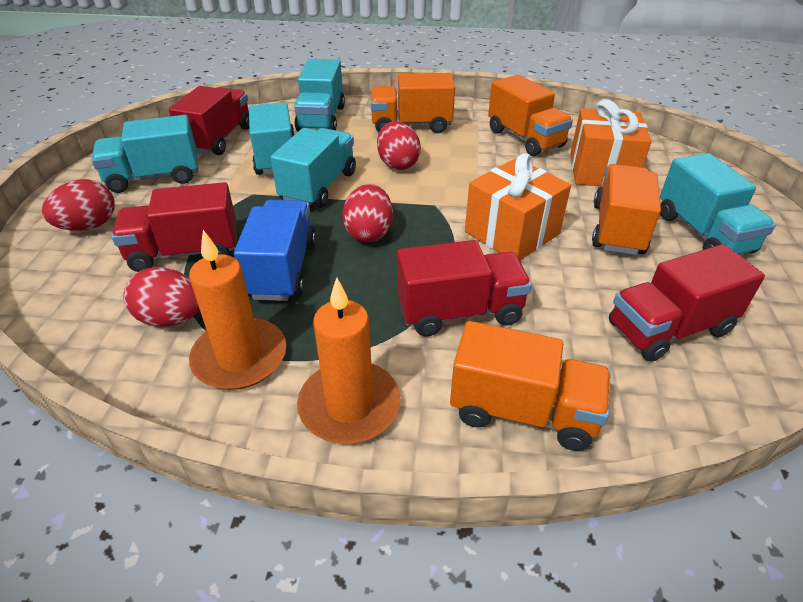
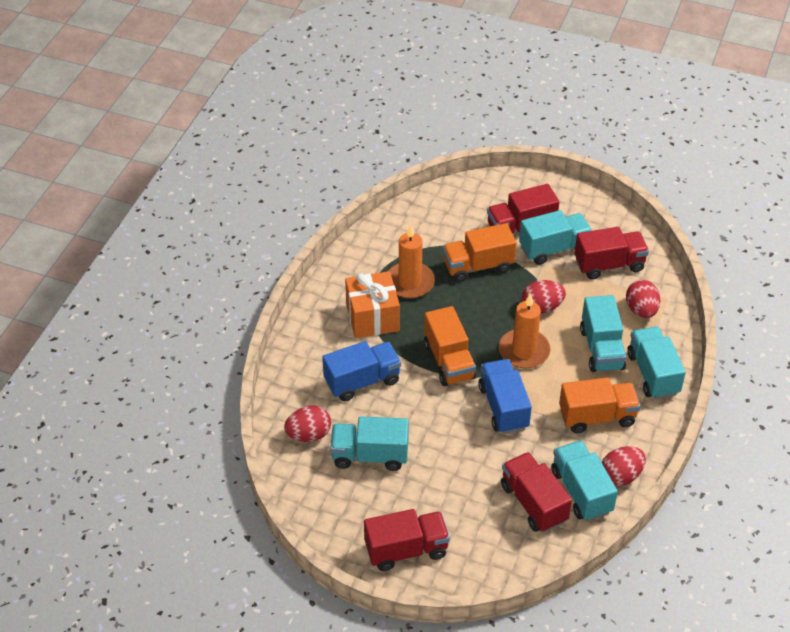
blue truck: 1 -> 2
orange gift: 2 -> 1
orange truck: 4 -> 3

